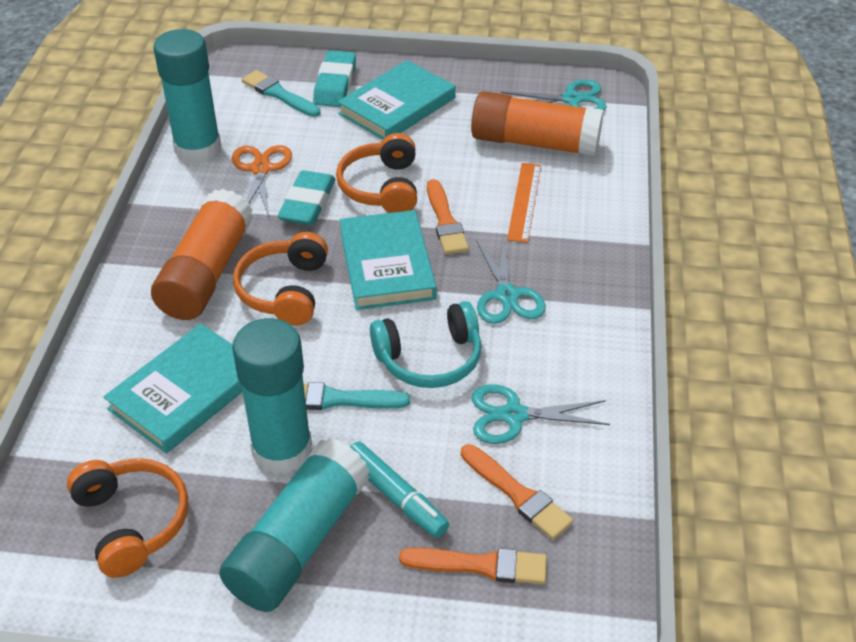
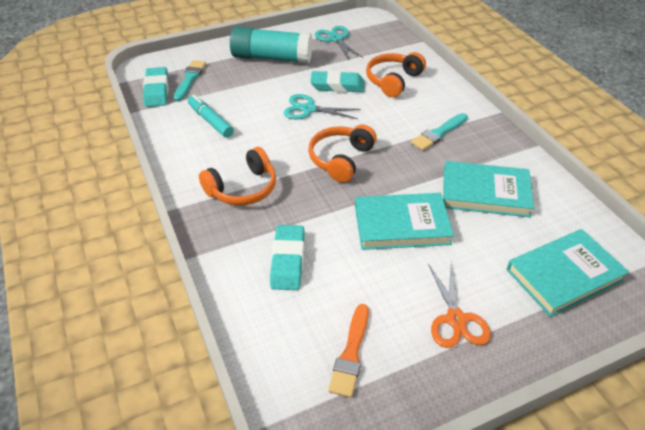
orange brush: 3 -> 1
orange glue stick: 2 -> 0
orange ruler: 1 -> 0
turquoise eraser: 2 -> 3
turquoise glue stick: 3 -> 1
turquoise headphones: 1 -> 0
turquoise scissors: 3 -> 2

